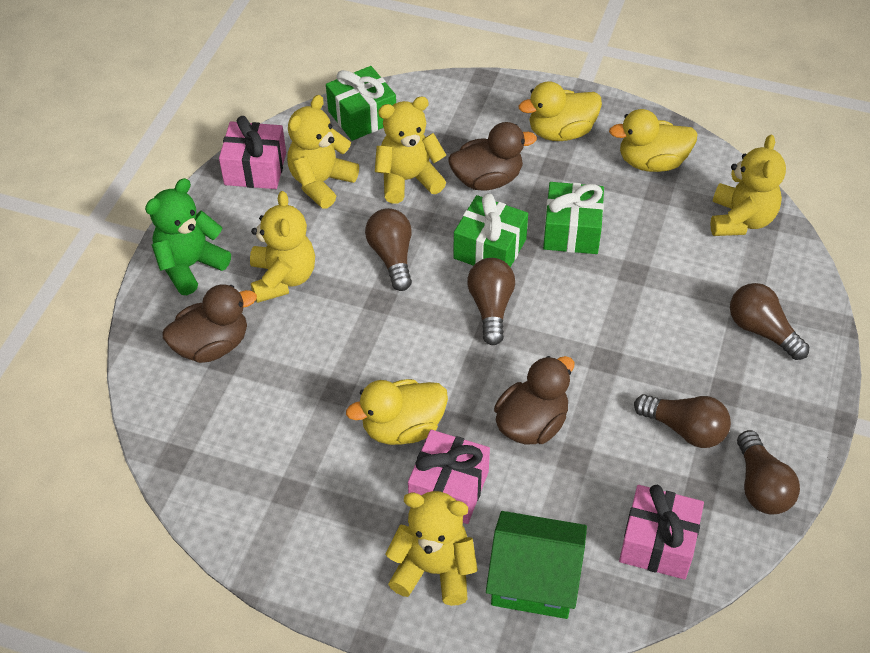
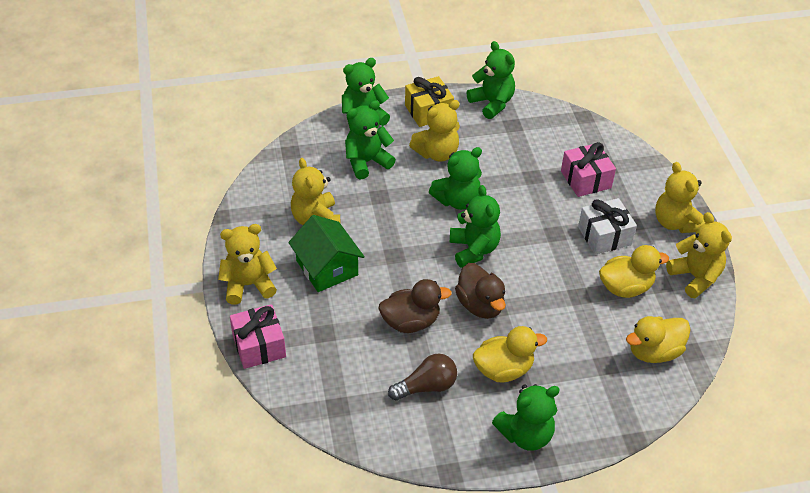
brown duck: 3 -> 2
brown light bulb: 5 -> 1
green gift: 3 -> 0
green teddy bear: 1 -> 6
pink gift: 3 -> 2
white gift: 0 -> 1
yellow gift: 0 -> 1

